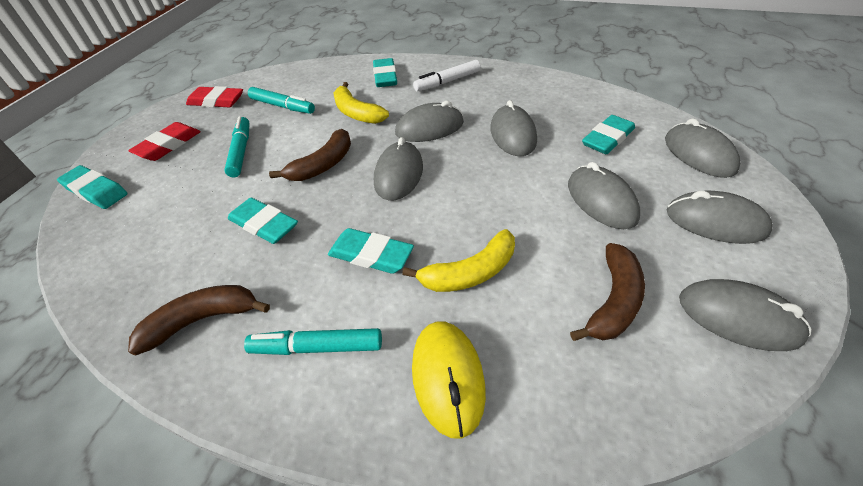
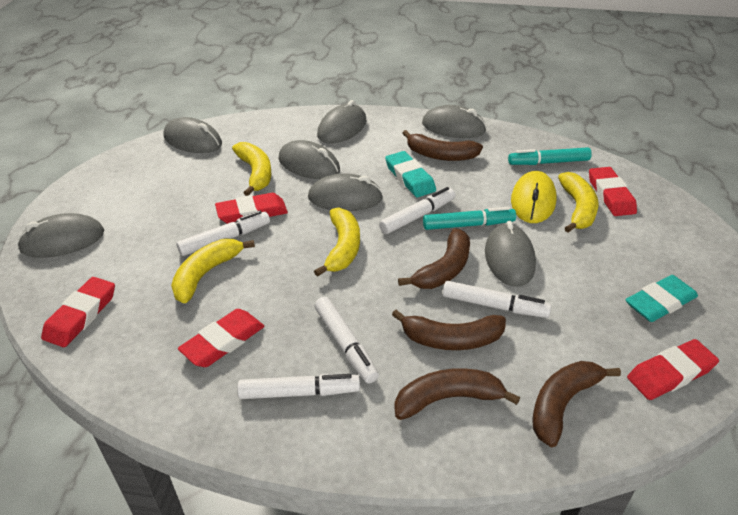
brown banana: 3 -> 5
red eraser: 2 -> 5
turquoise eraser: 5 -> 2
turquoise marker: 3 -> 2
white marker: 1 -> 5
yellow banana: 2 -> 4

